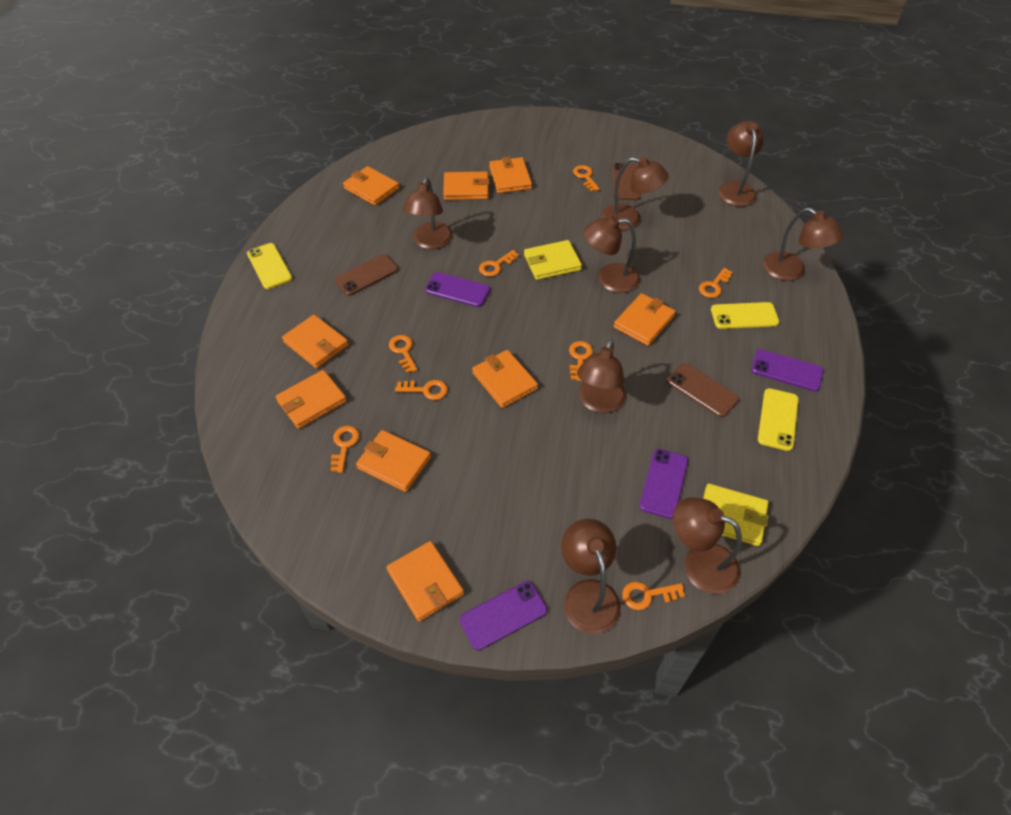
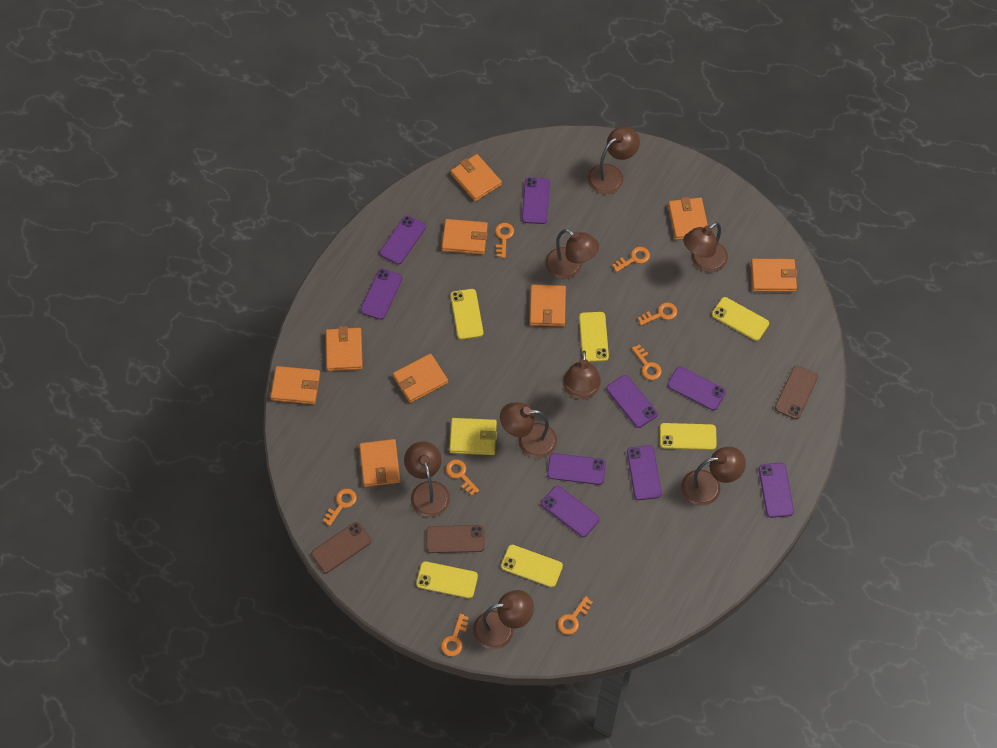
purple phone: 4 -> 9
yellow phone: 3 -> 6
yellow wallet: 2 -> 1

